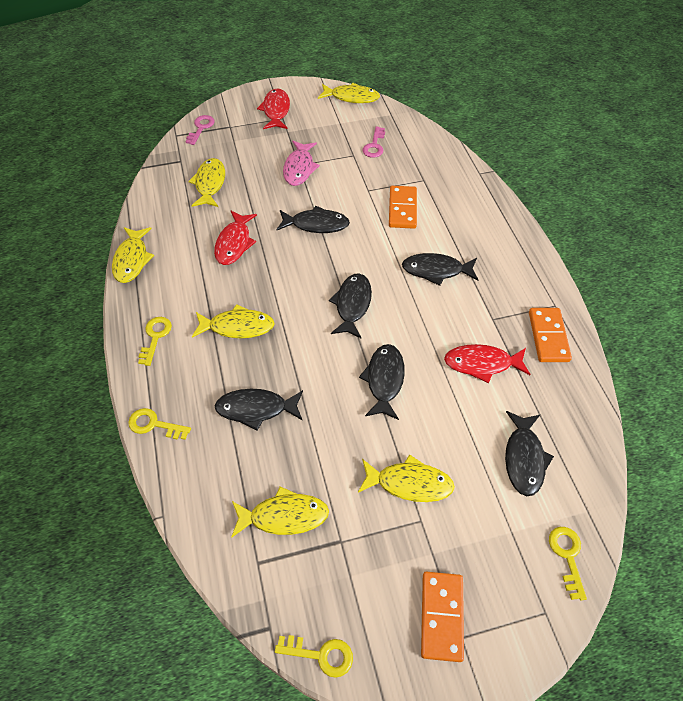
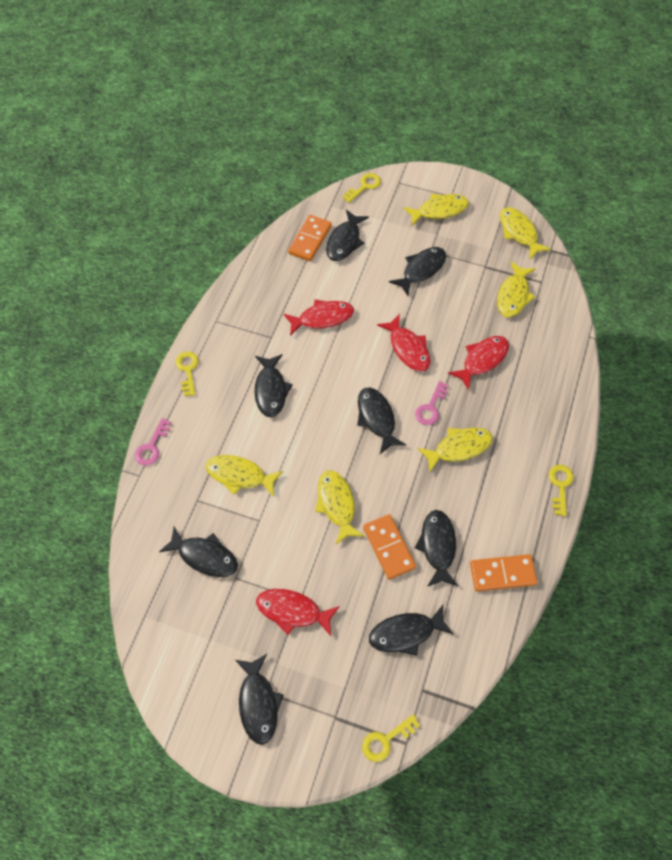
black fish: 6 -> 8
pink fish: 1 -> 0
red fish: 3 -> 4

